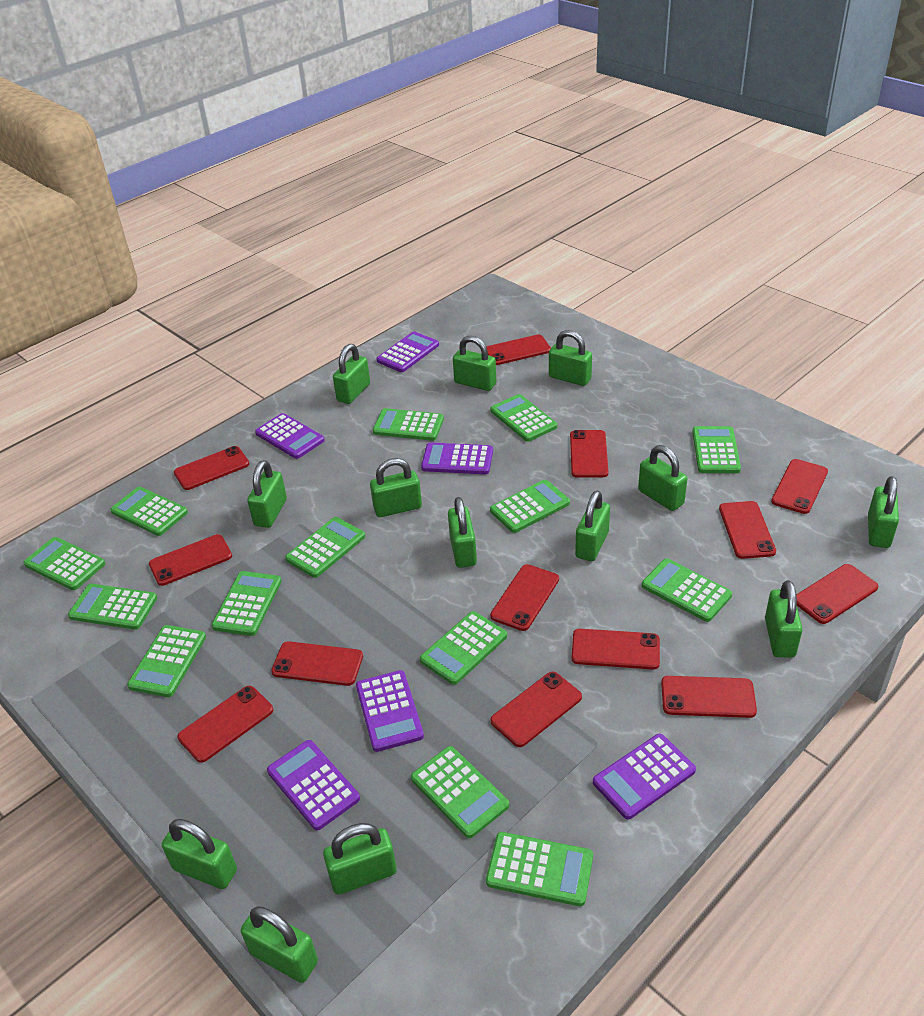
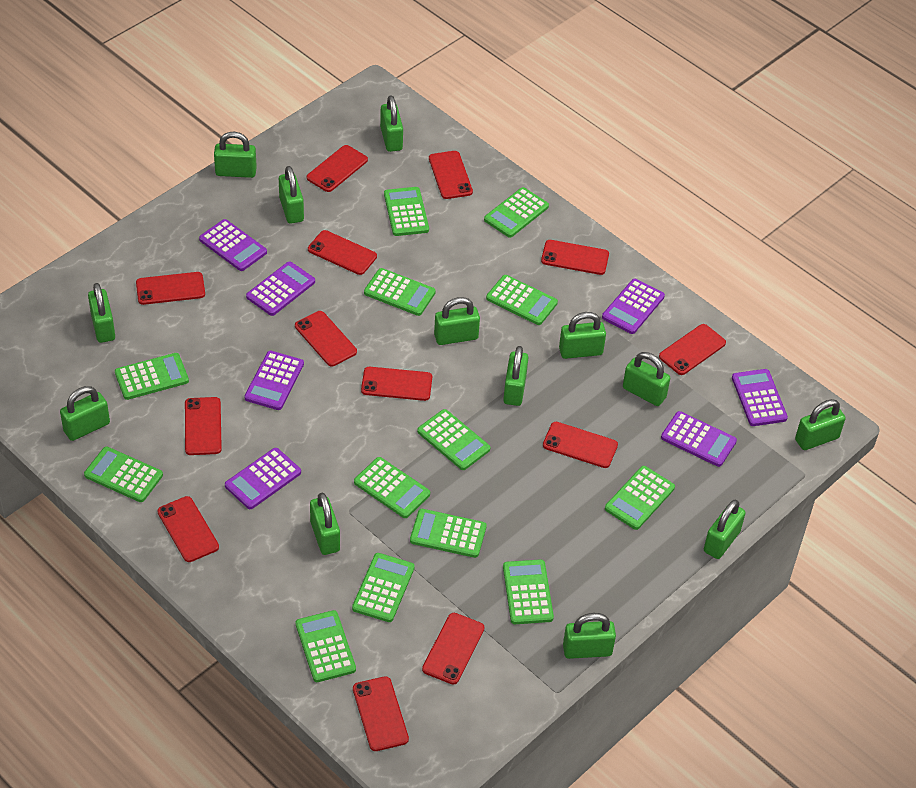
green calculator: 14 -> 13
purple calculator: 6 -> 7

